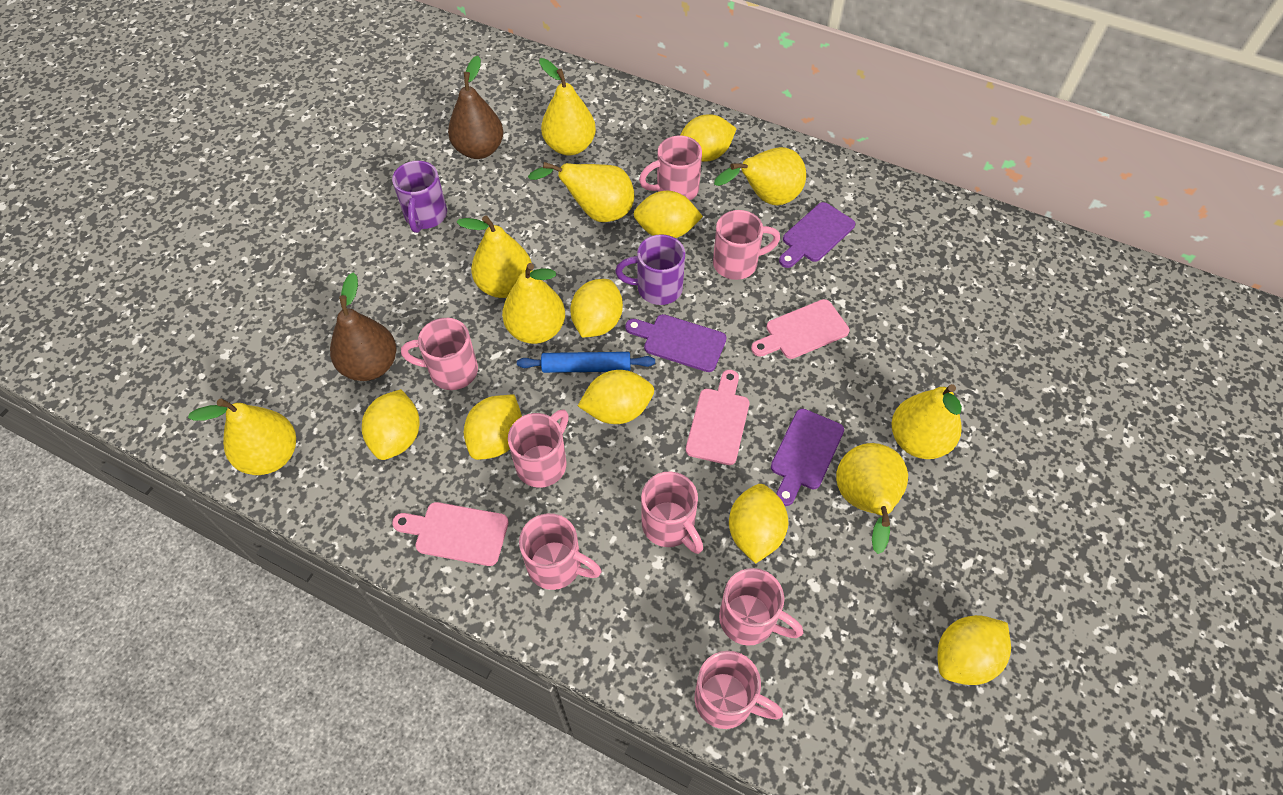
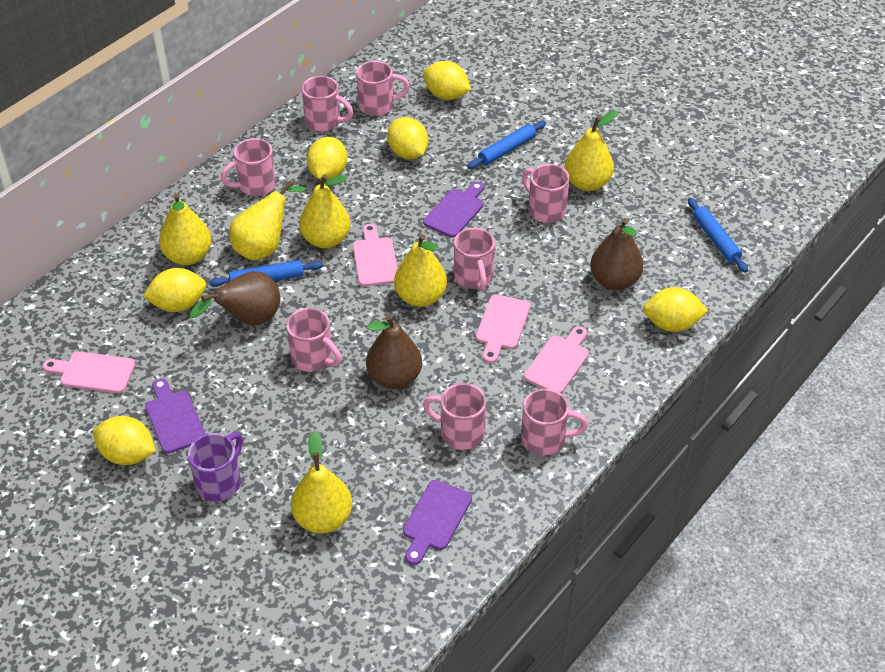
blue rolling pin: 1 -> 3
brown pear: 2 -> 3
pink cutting board: 3 -> 4
purple mug: 2 -> 1
yellow lemon: 8 -> 6
yellow pear: 8 -> 6

